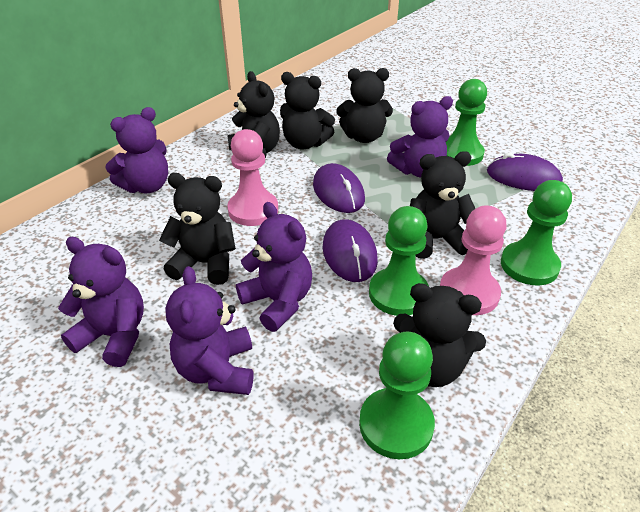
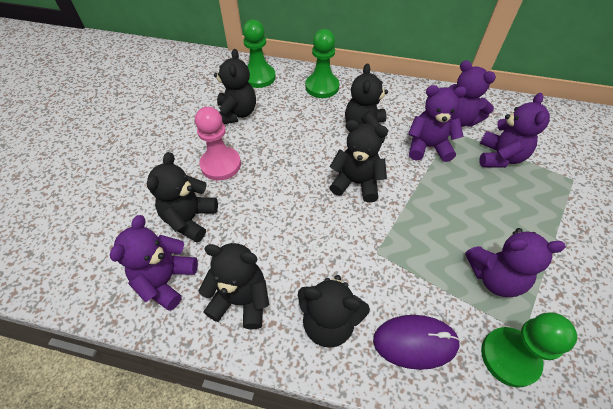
green pawn: 4 -> 3
pink pawn: 2 -> 1
purple mouse: 3 -> 1

